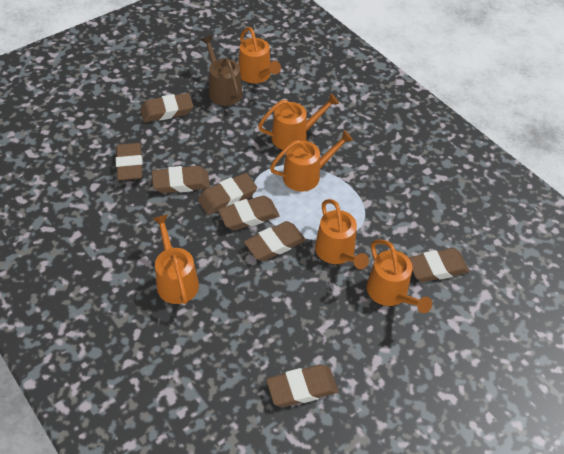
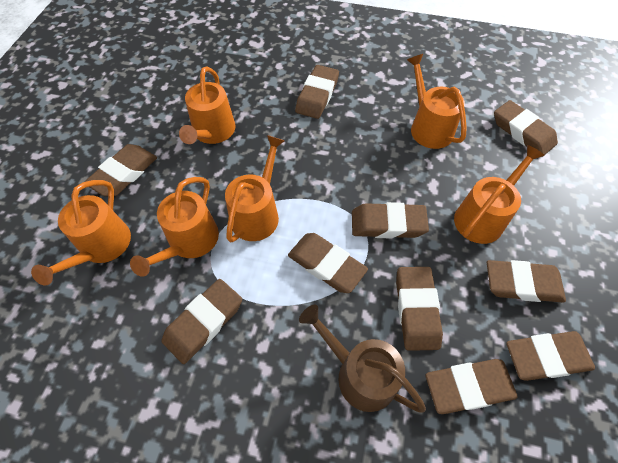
brown eraser: 8 -> 10

